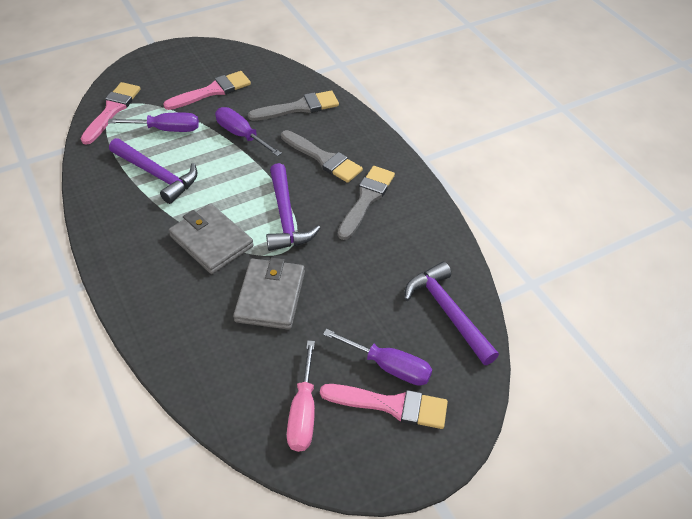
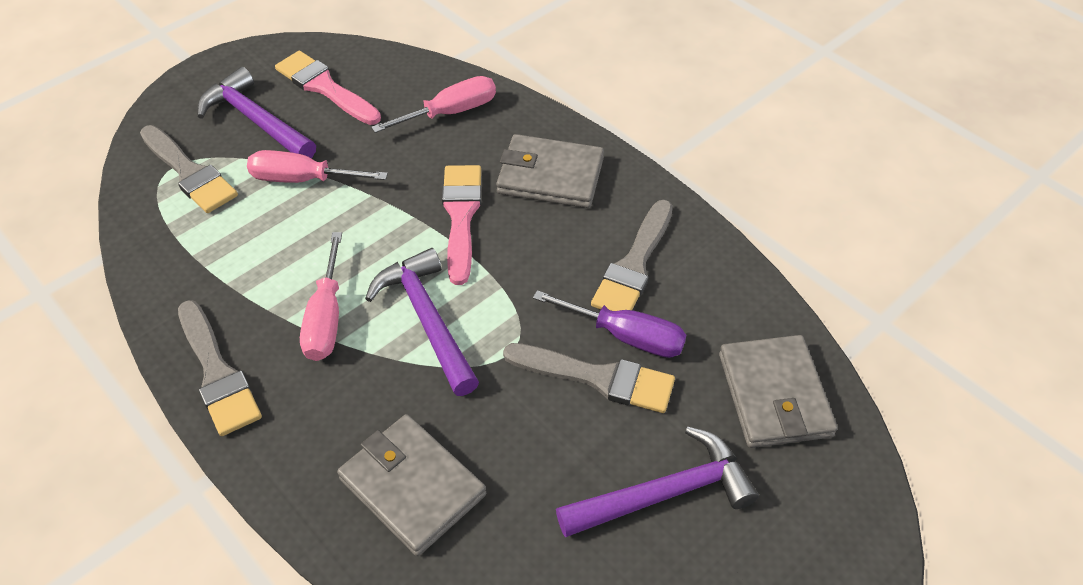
grey brush: 3 -> 4
grey wallet: 2 -> 3
pink brush: 3 -> 2
pink screwdriver: 1 -> 3
purple screwdriver: 3 -> 1

